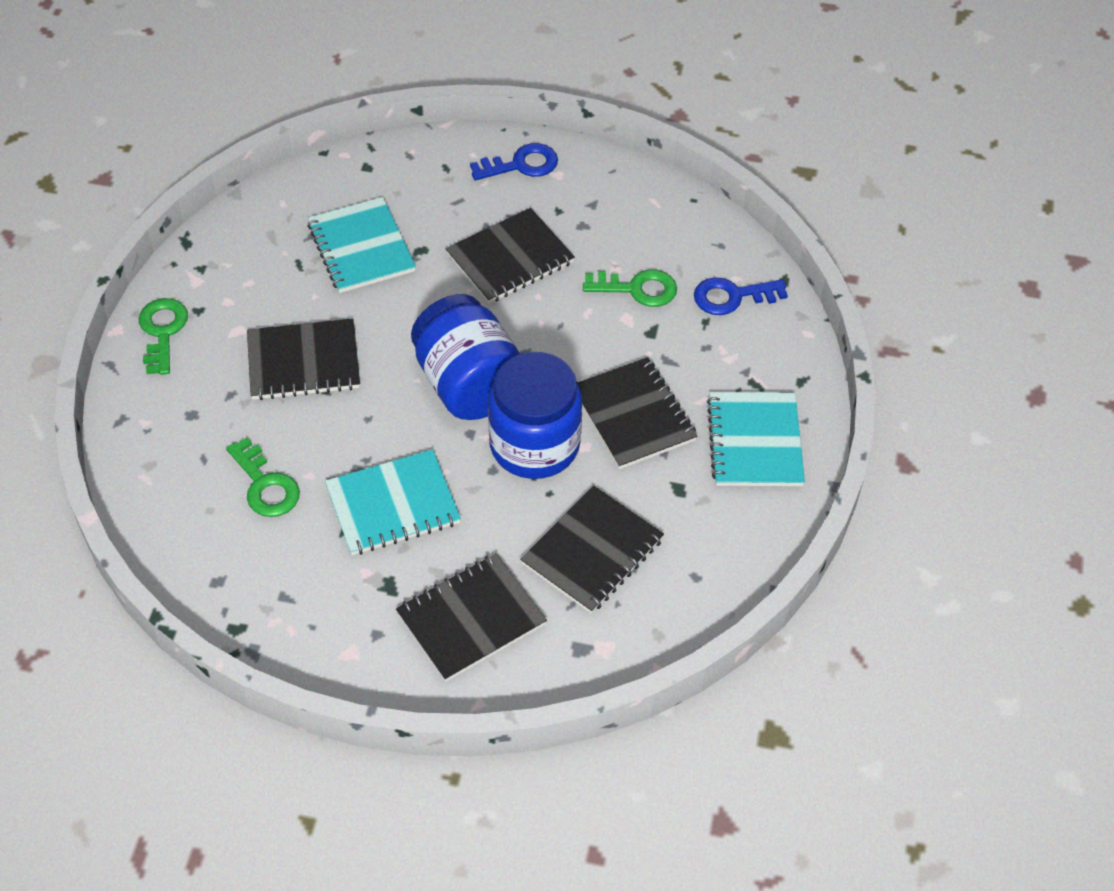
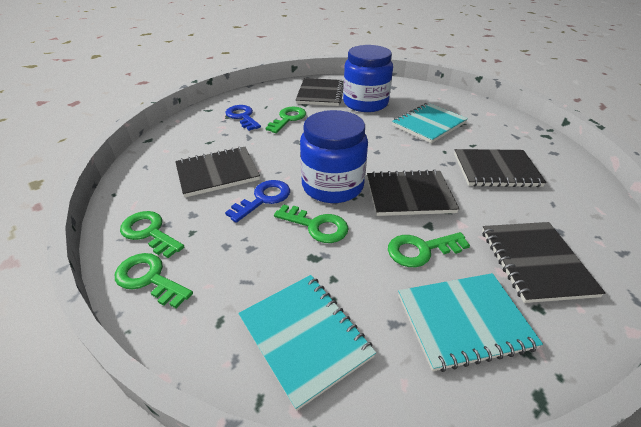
green key: 3 -> 5

